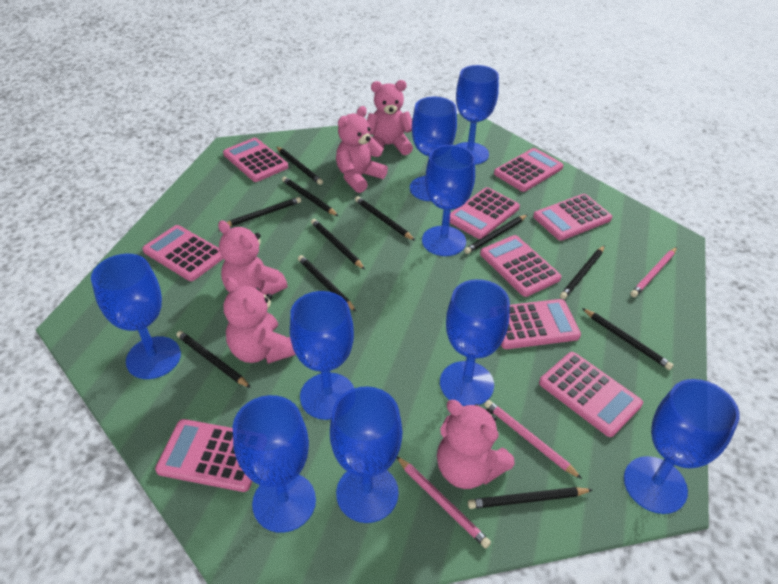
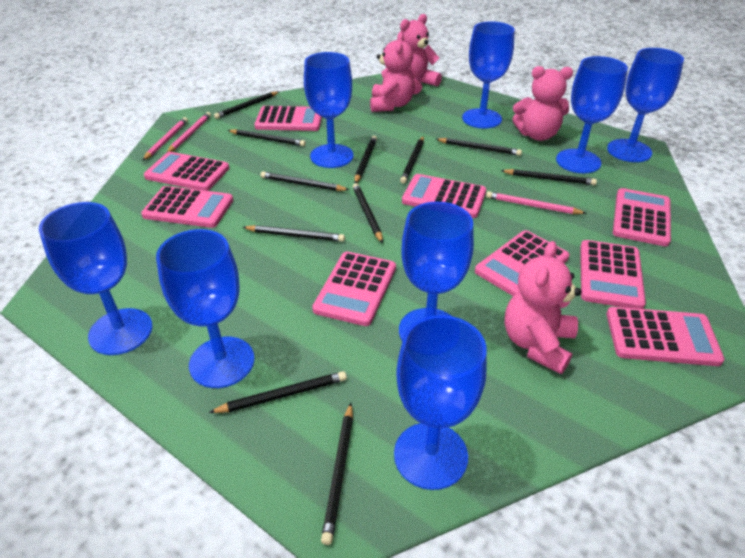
blue goblet: 9 -> 8
pink teddy bear: 5 -> 4

